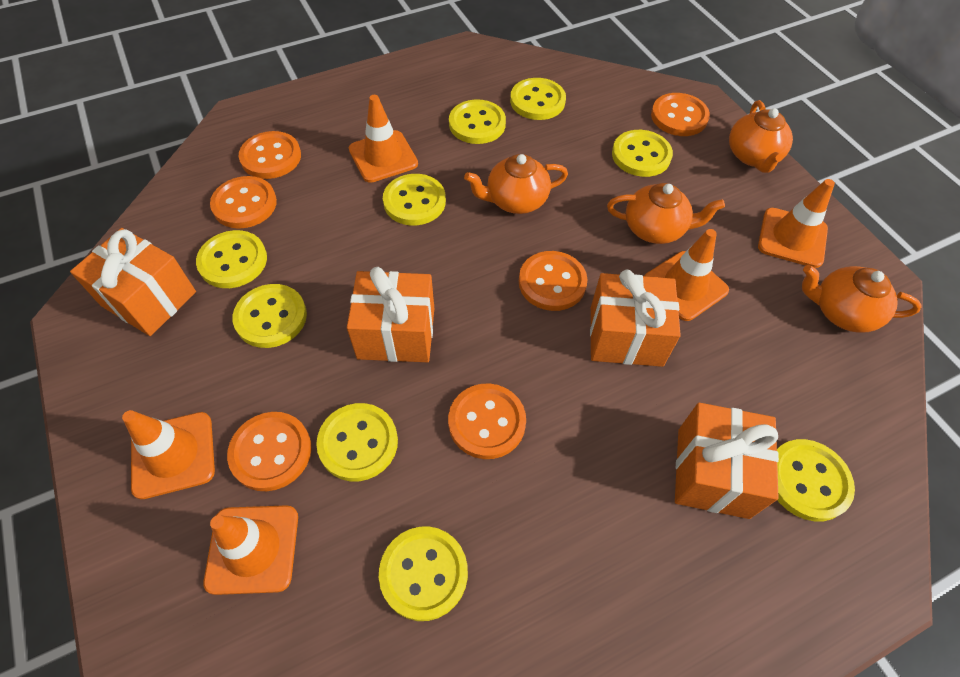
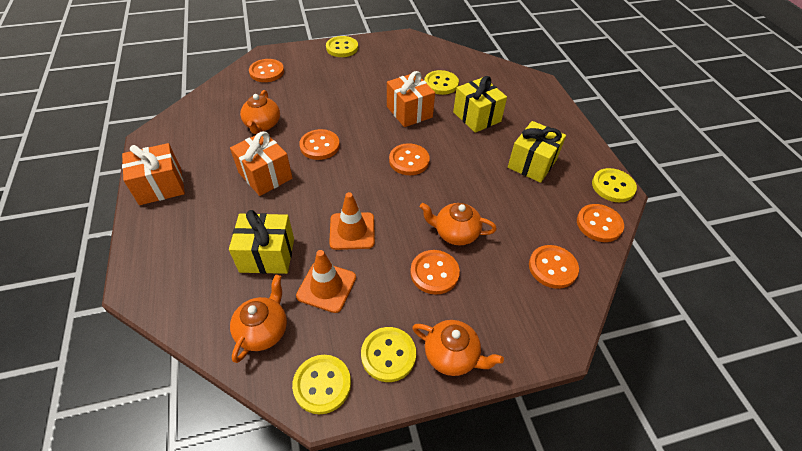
orange gift: 4 -> 3
orange traffic cone: 5 -> 2
yellow button: 9 -> 5
yellow gift: 0 -> 3

